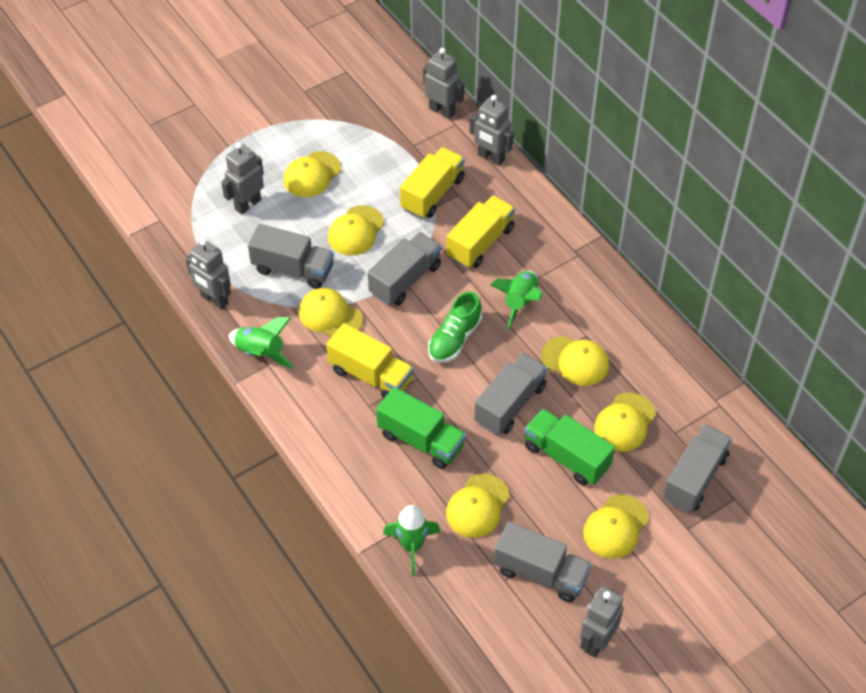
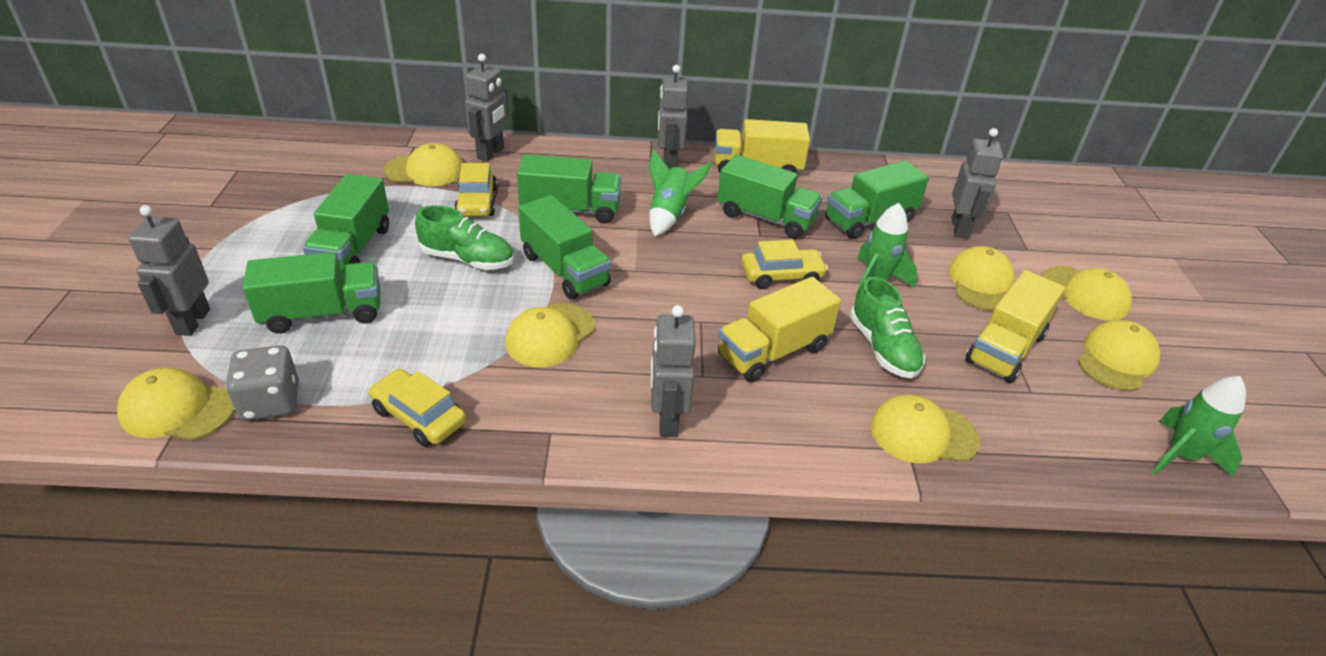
green shoe: 1 -> 2
green truck: 2 -> 6
grey dice: 0 -> 1
grey truck: 5 -> 0
yellow car: 0 -> 3

